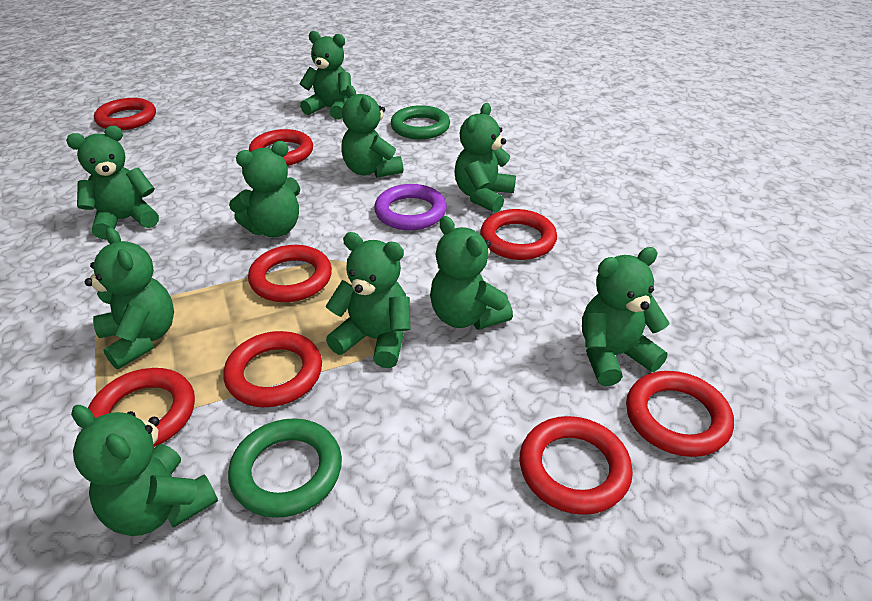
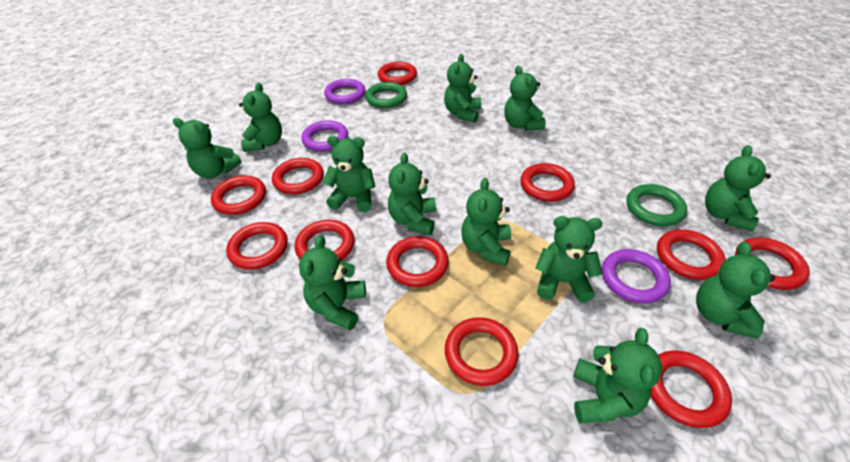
green teddy bear: 10 -> 12
purple ring: 1 -> 3
red ring: 8 -> 11

